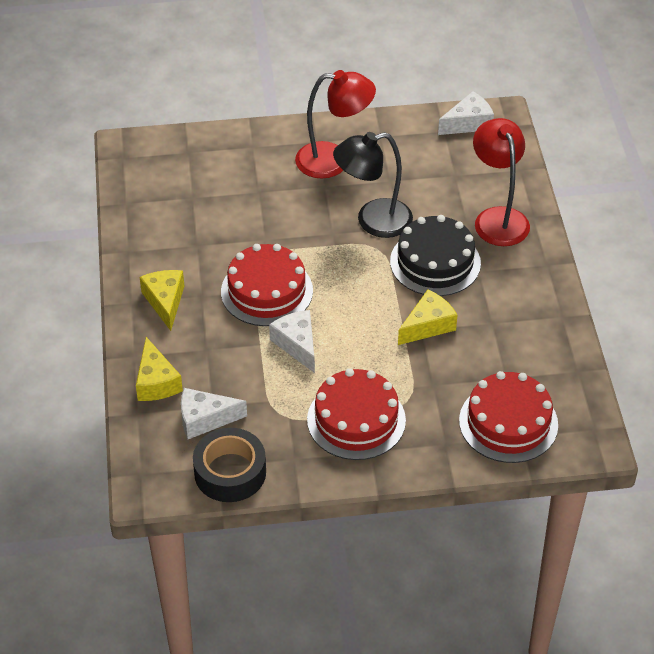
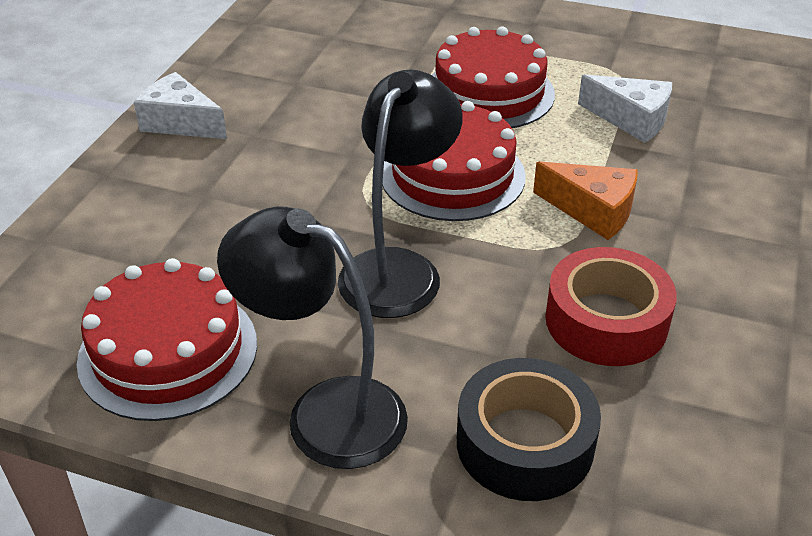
black cake: 1 -> 0
black lamp: 1 -> 2
orange cheese: 0 -> 1
red lamp: 2 -> 0
red tape: 0 -> 1
white cheese: 3 -> 2
yellow cheese: 3 -> 0

